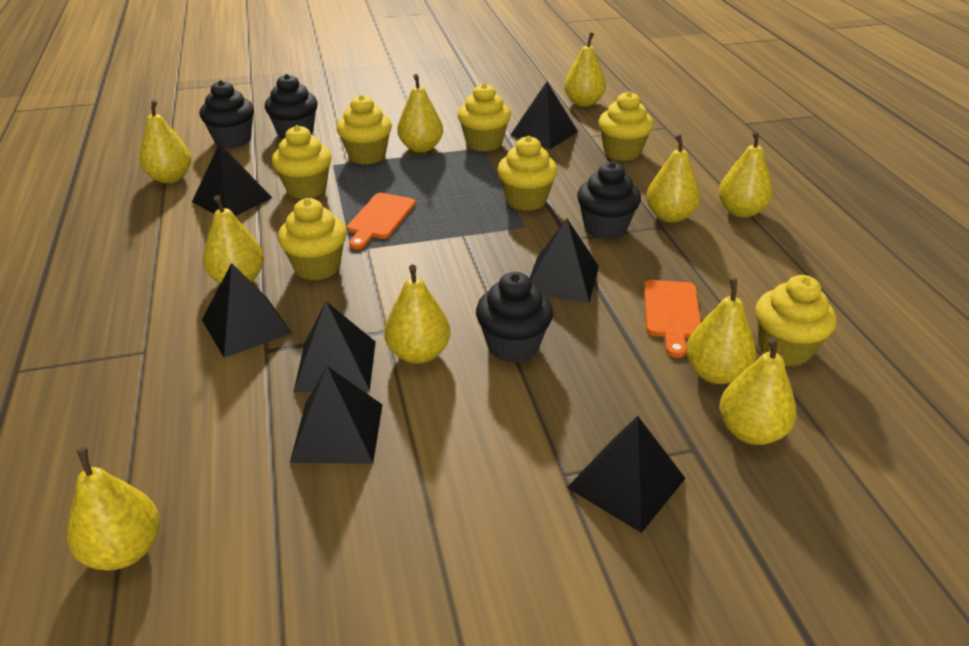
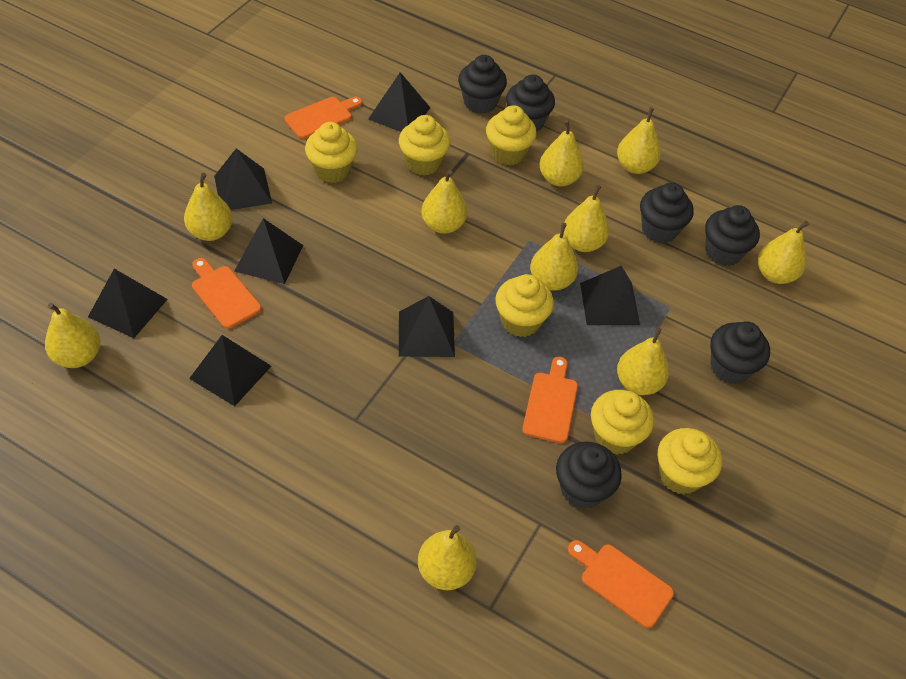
black cupcake: 4 -> 6
orange cutting board: 2 -> 4
yellow cupcake: 7 -> 6

